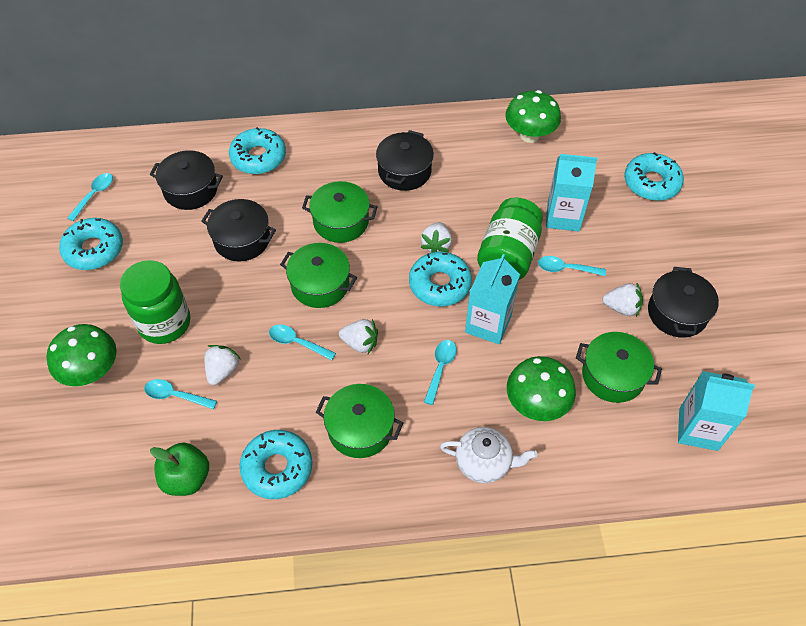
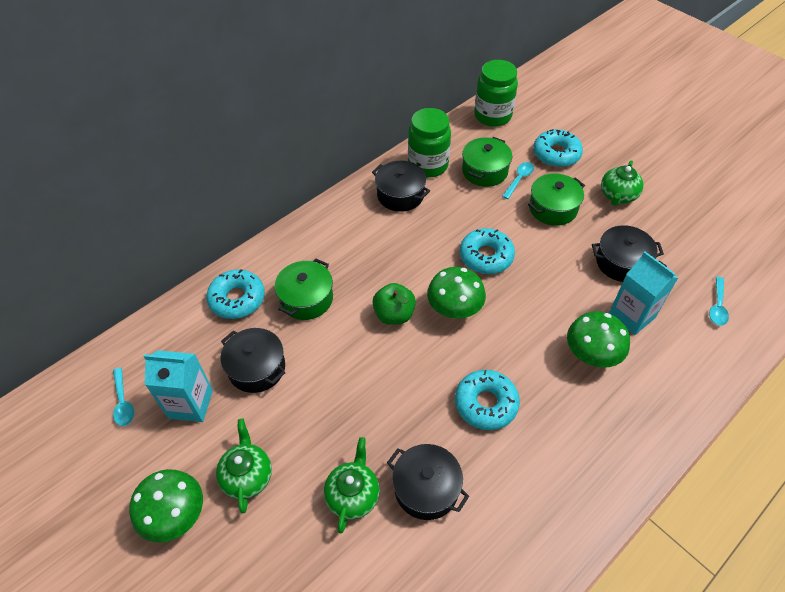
green pot: 4 -> 3
green teapot: 0 -> 3
turquoise carton: 3 -> 2
turquoise donut: 5 -> 4
turquoise spoon: 5 -> 3
white strawberry: 4 -> 0
white teapot: 1 -> 0

